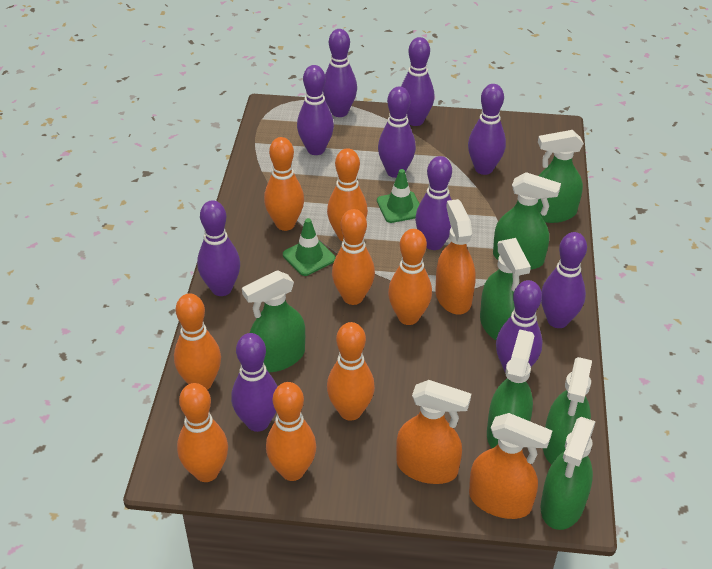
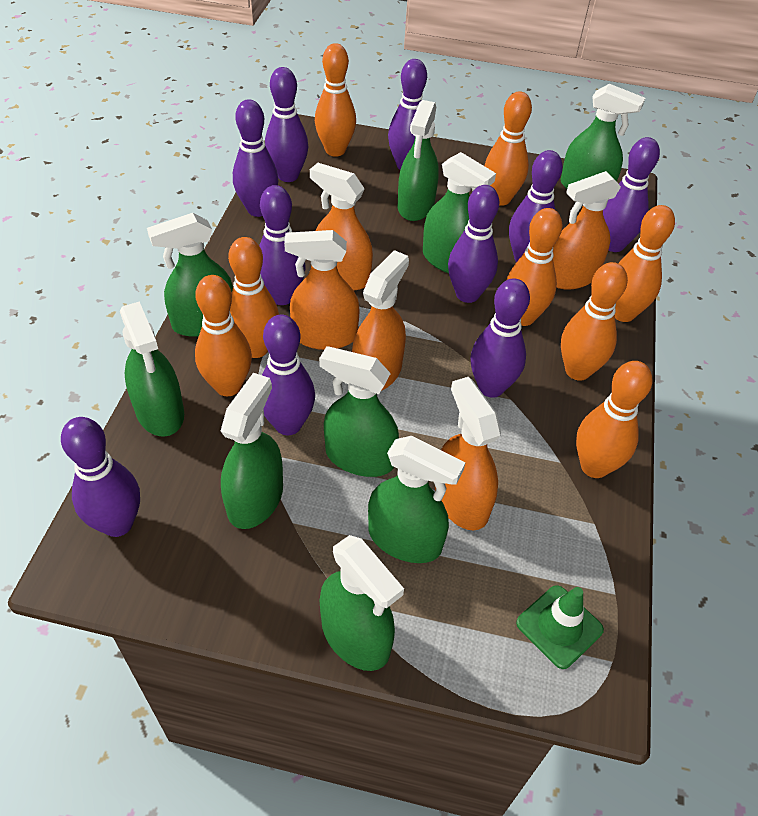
green spray bottle: 7 -> 9
green traffic cone: 2 -> 1
orange spray bottle: 3 -> 5

